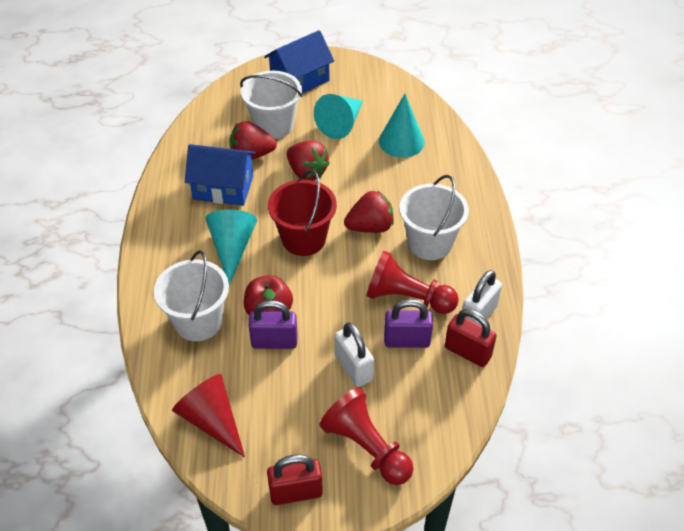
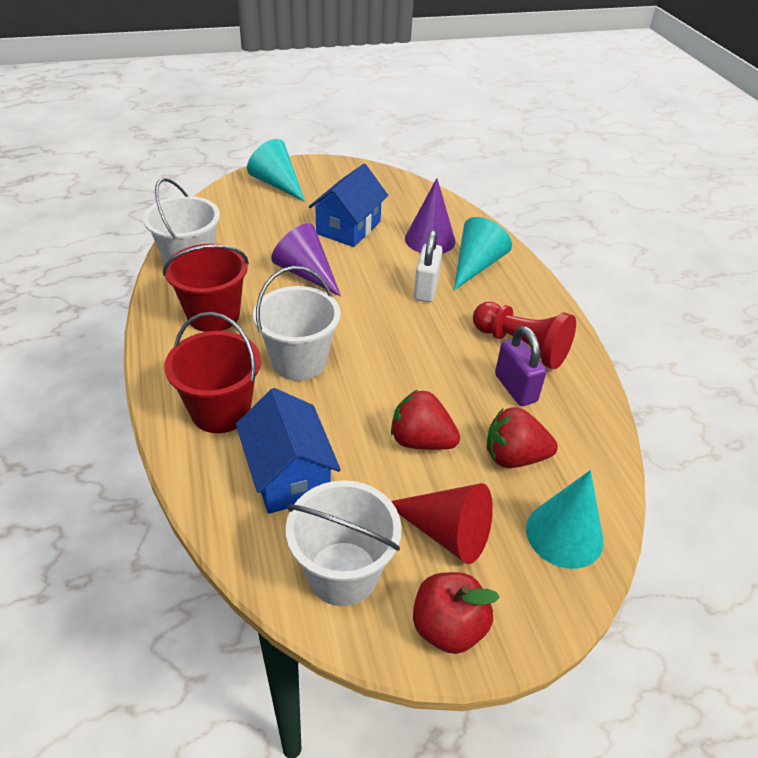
purple cone: 0 -> 2
purple padlock: 2 -> 1
red bucket: 1 -> 2
red padlock: 2 -> 0
red pawn: 2 -> 1
red strawberry: 3 -> 2
white padlock: 2 -> 1

